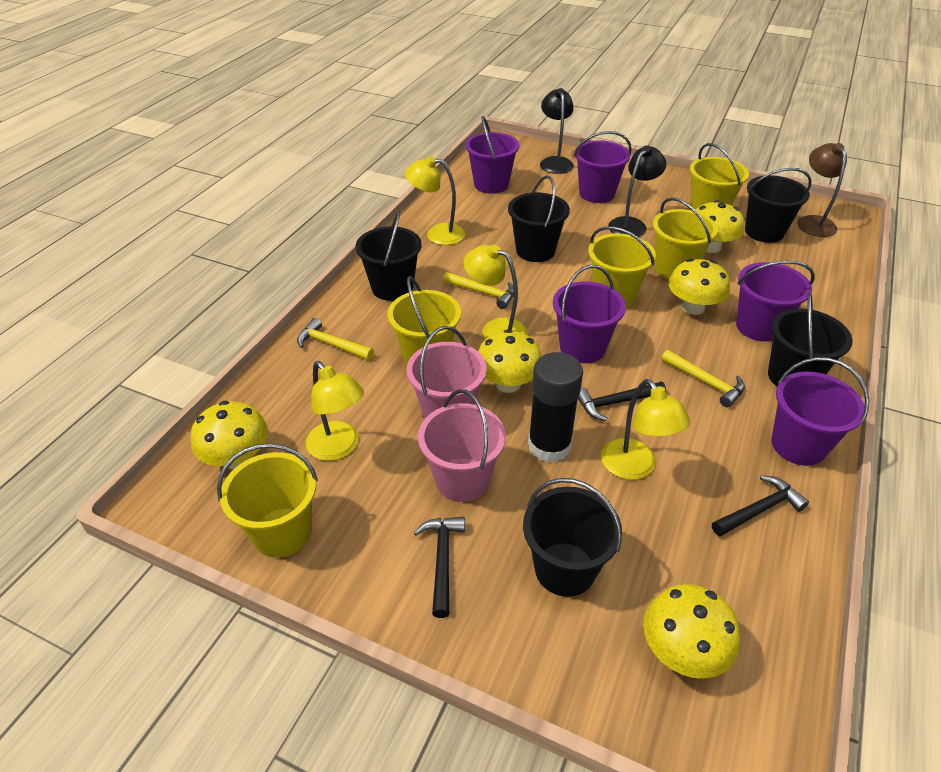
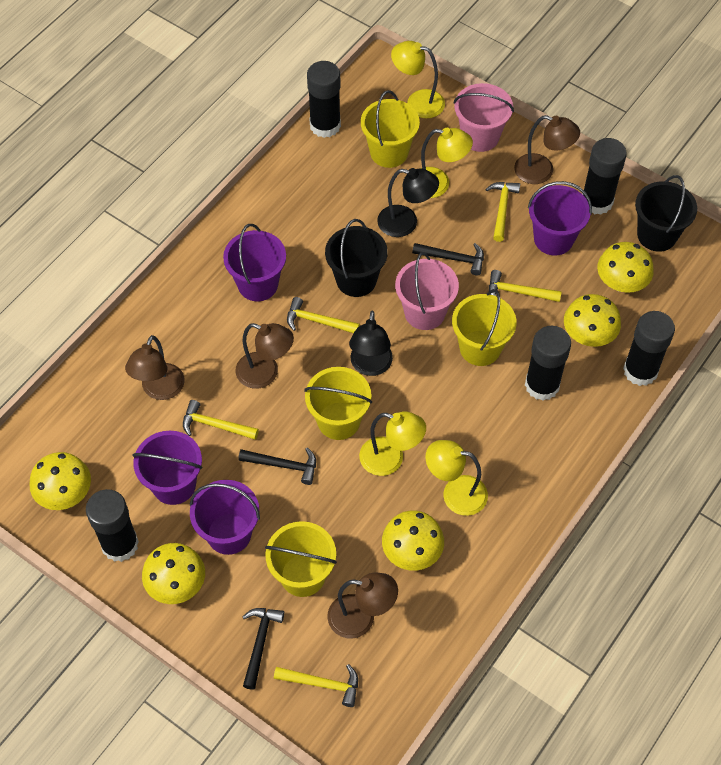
black bucket: 5 -> 2
black glue stick: 1 -> 5
brown lamp: 1 -> 4
purple bucket: 5 -> 4
yellow bucket: 5 -> 4
yellow hammer: 3 -> 5

